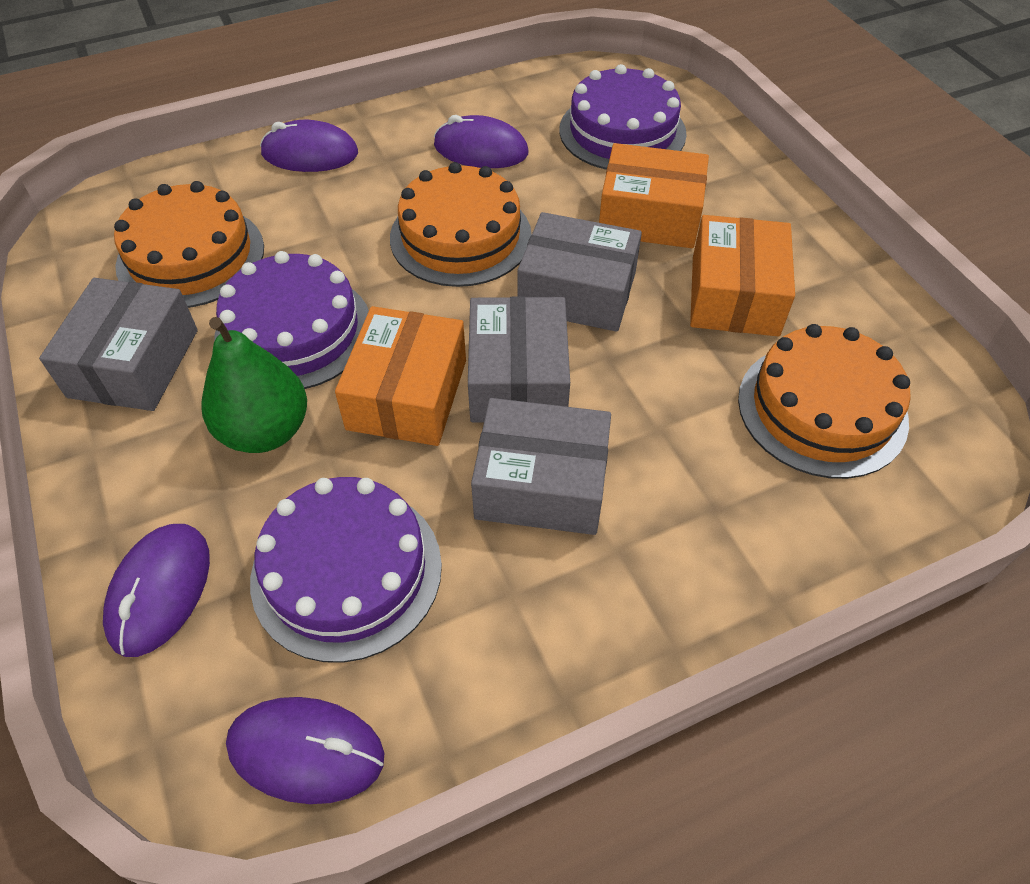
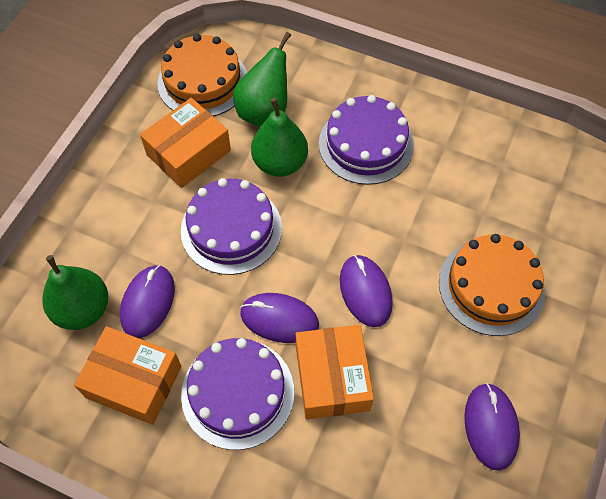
green pear: 1 -> 3
grey box: 4 -> 0
orange cake: 3 -> 2

